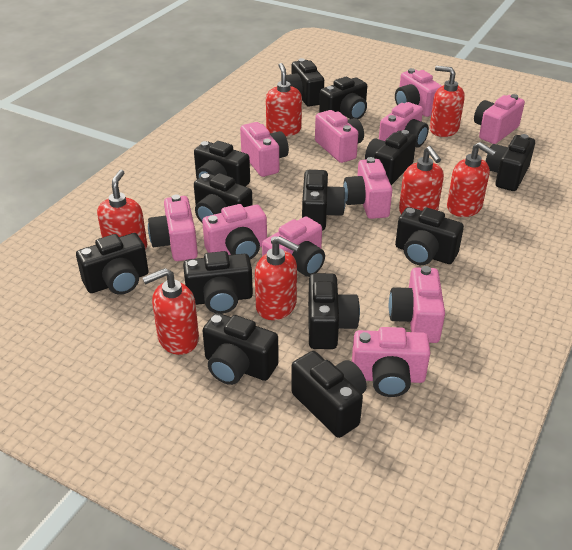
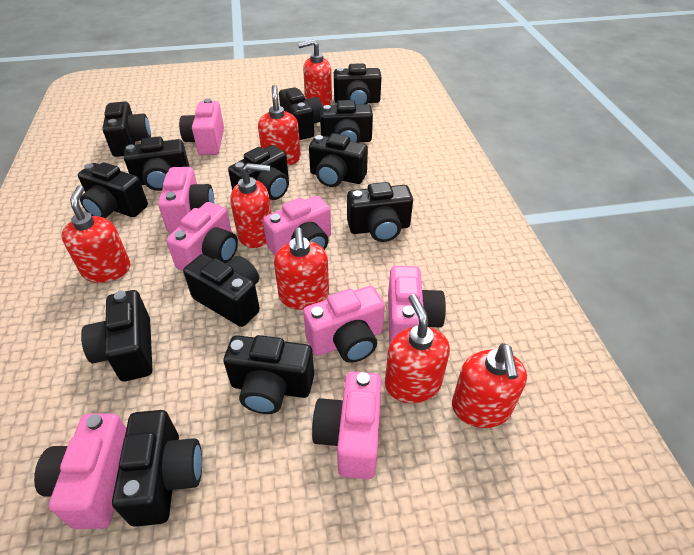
pink camera: 11 -> 8

